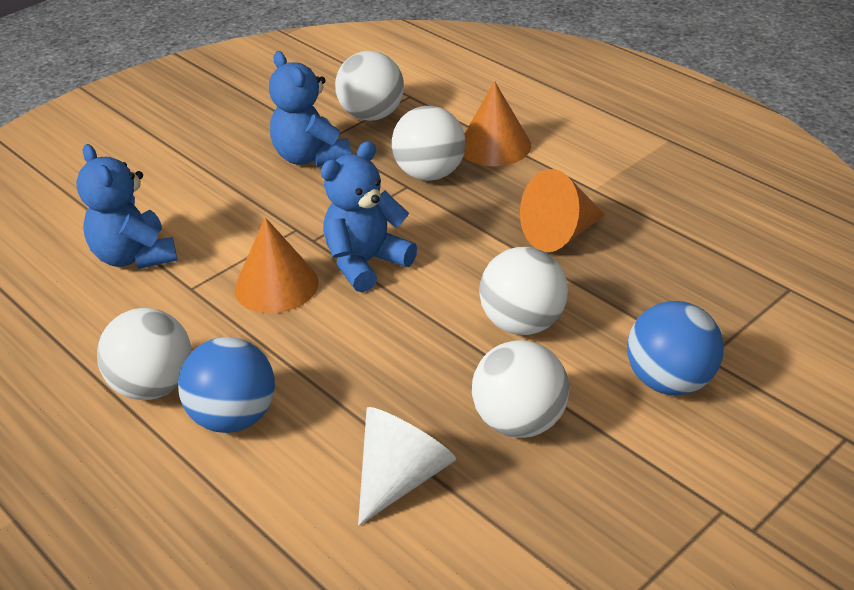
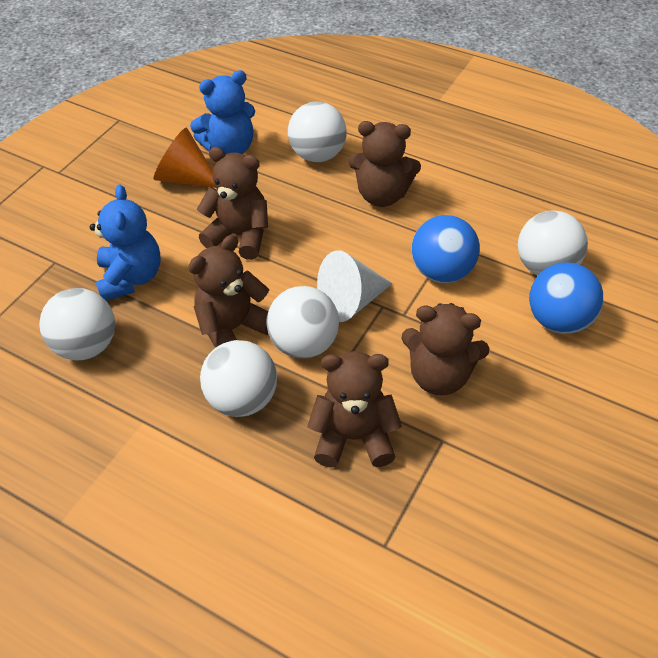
blue teddy bear: 3 -> 2
brown teddy bear: 0 -> 5
orange cone: 3 -> 1

